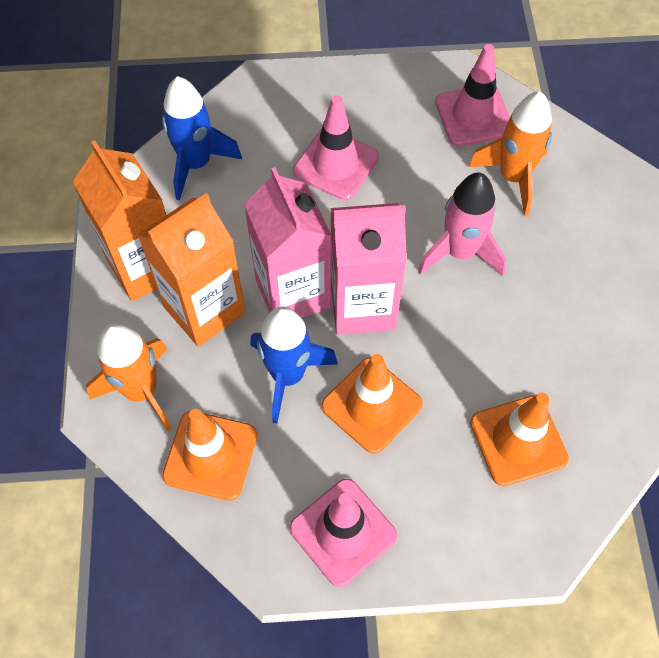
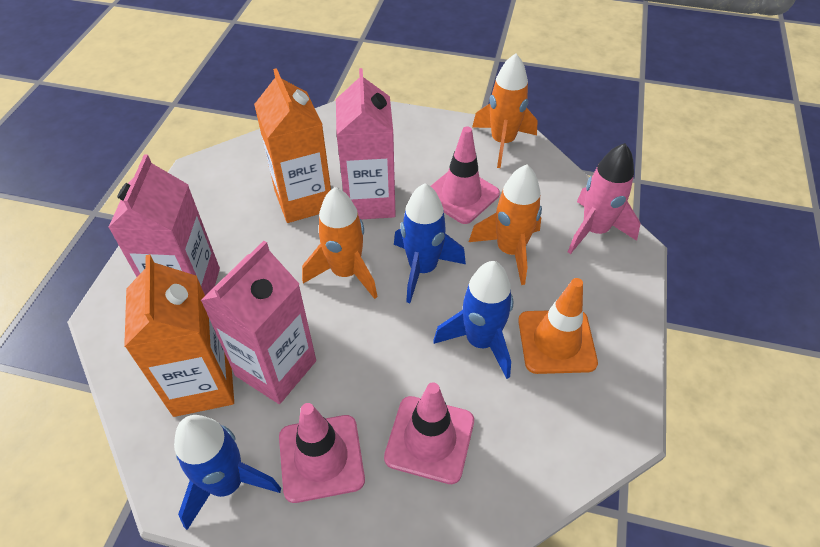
blue rocket: 2 -> 3
orange rocket: 2 -> 3
orange traffic cone: 3 -> 1
pink carton: 2 -> 3

